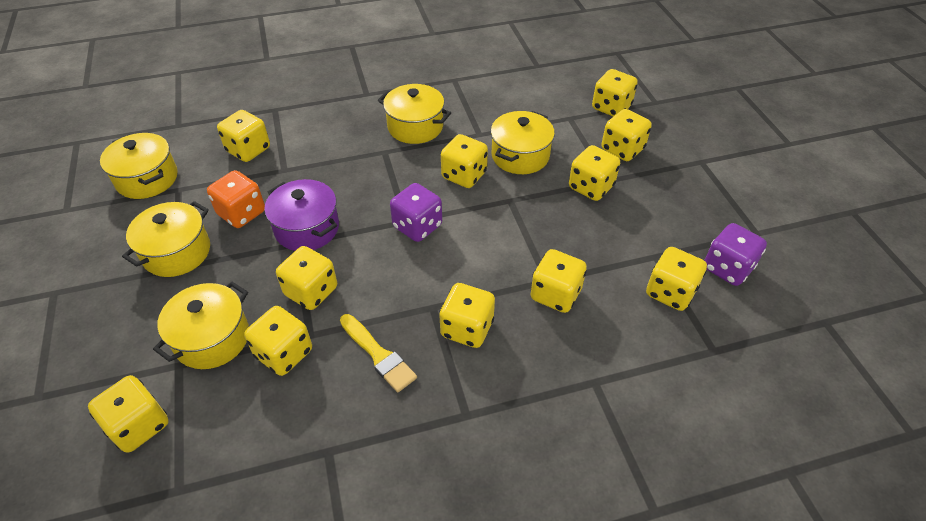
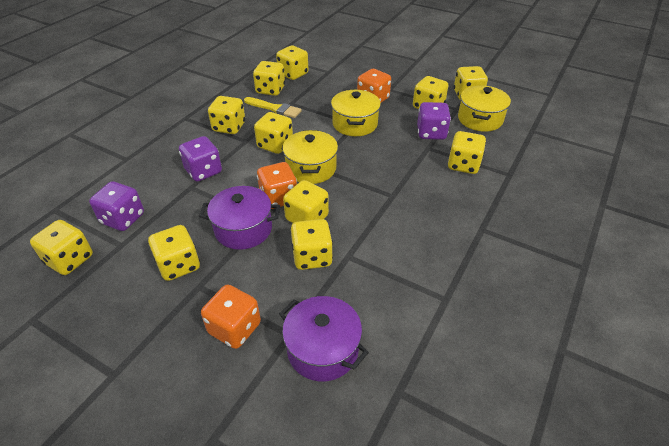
orange dice: 1 -> 3
purple dice: 2 -> 3
purple pot: 1 -> 2
yellow pot: 5 -> 3

